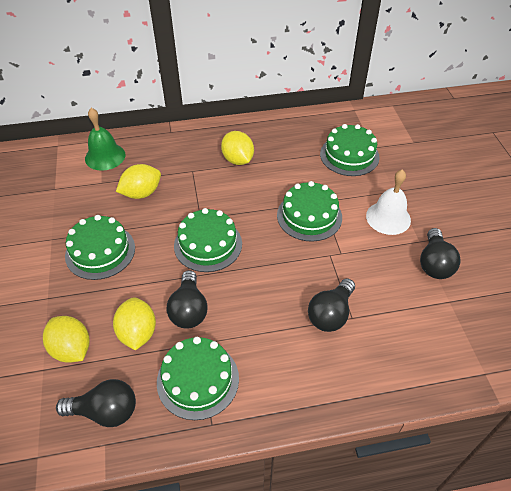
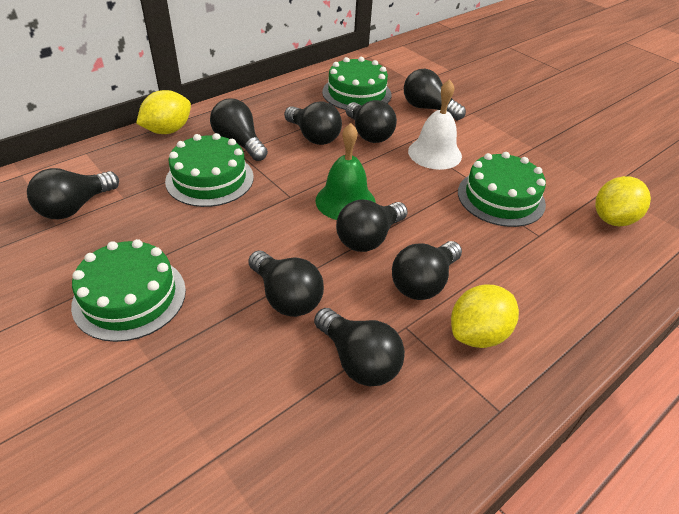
black light bulb: 4 -> 9
green cake: 5 -> 4
yellow lemon: 4 -> 3

